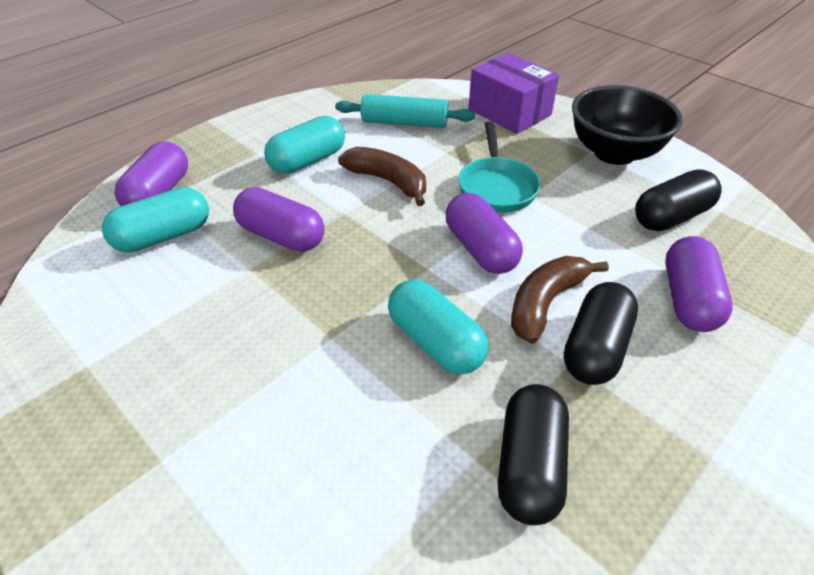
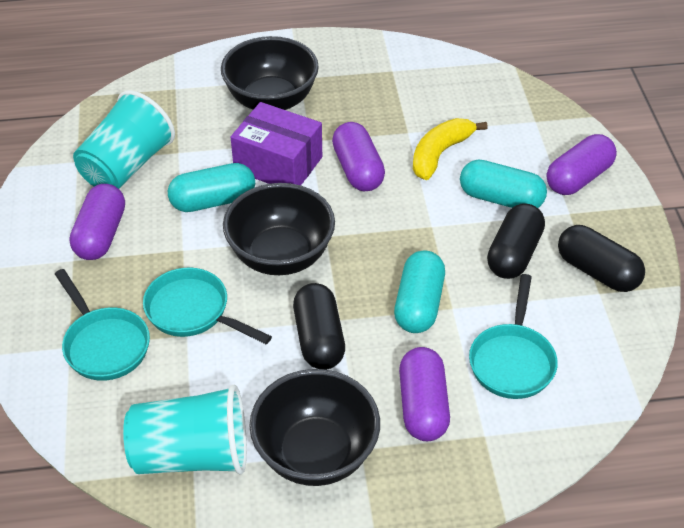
black bowl: 1 -> 3
brown banana: 2 -> 0
turquoise cup: 0 -> 2
turquoise pan: 1 -> 3
turquoise rolling pin: 1 -> 0
yellow banana: 0 -> 1

